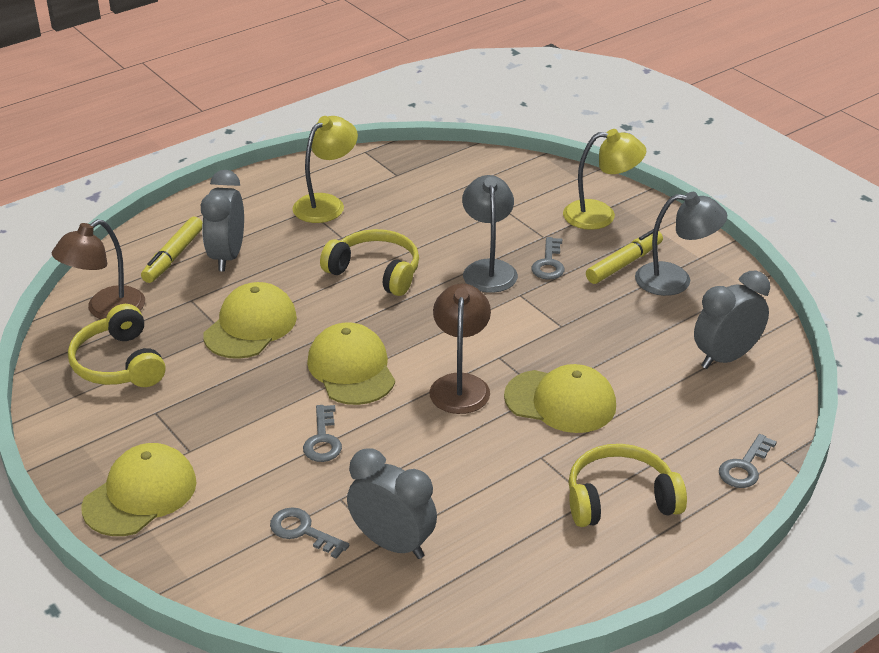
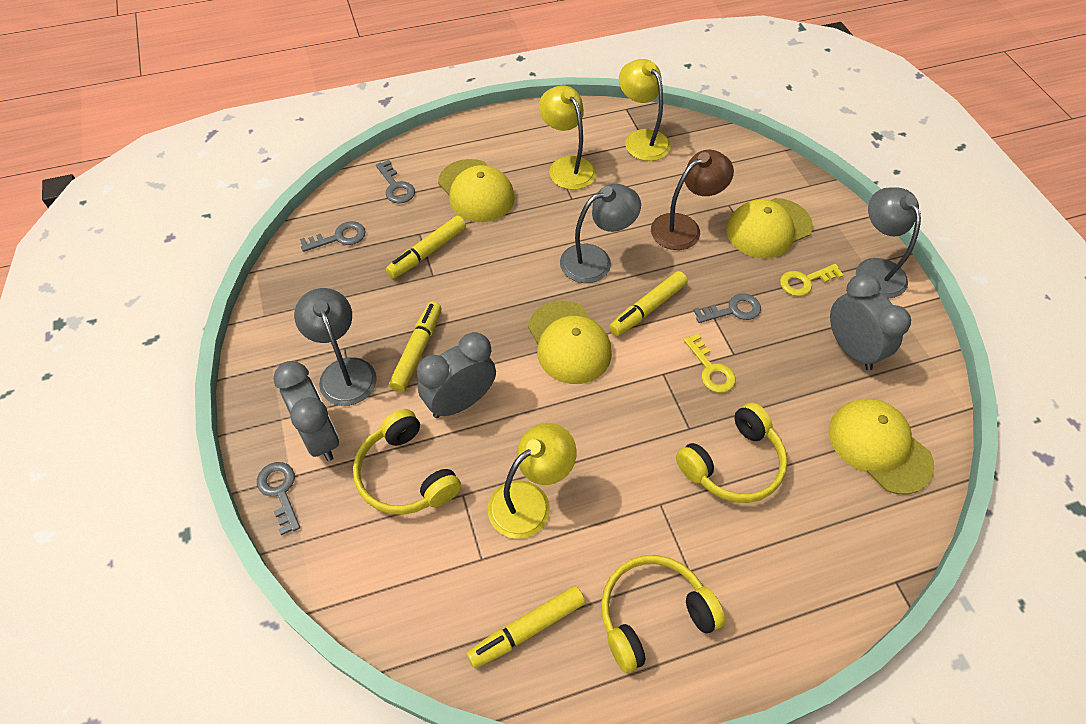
brown lamp: 2 -> 1
grey lamp: 2 -> 3
yellow key: 0 -> 2
yellow lamp: 2 -> 3
yellow marker: 2 -> 4

